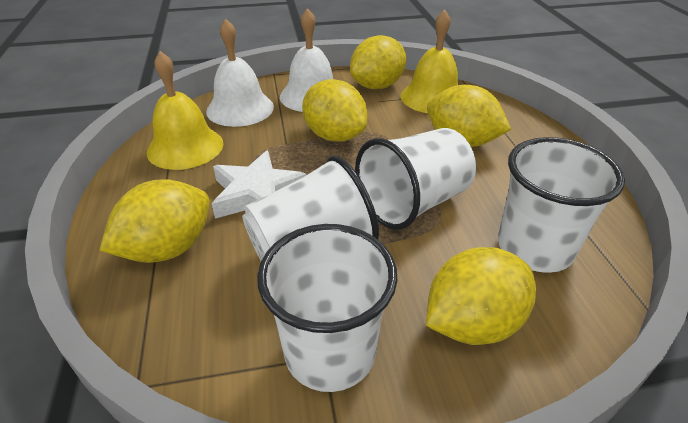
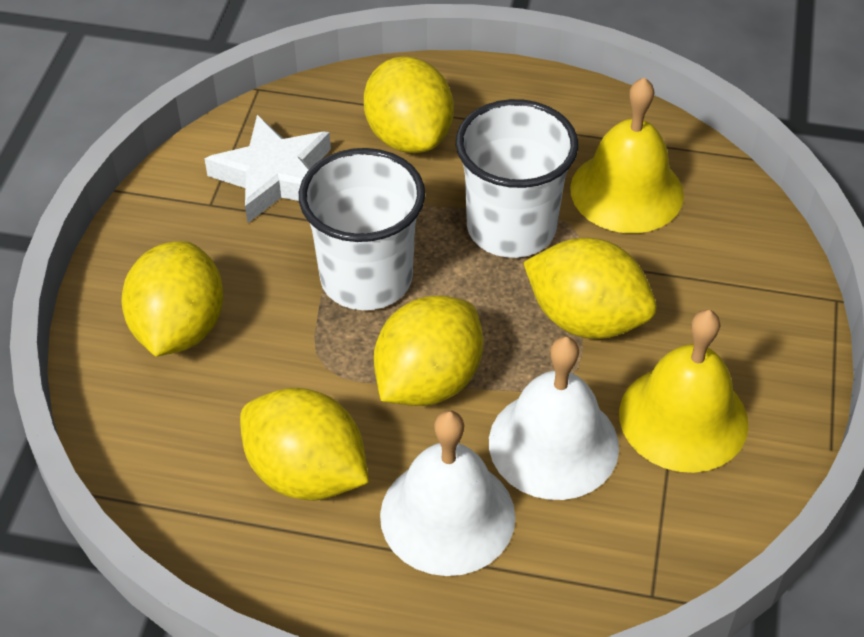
white cup: 4 -> 2

